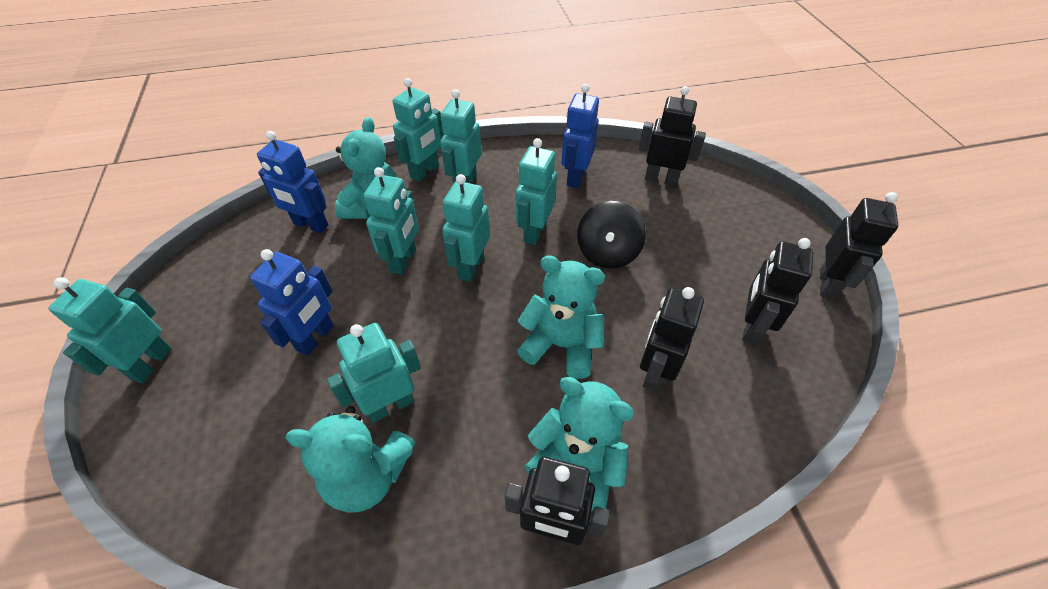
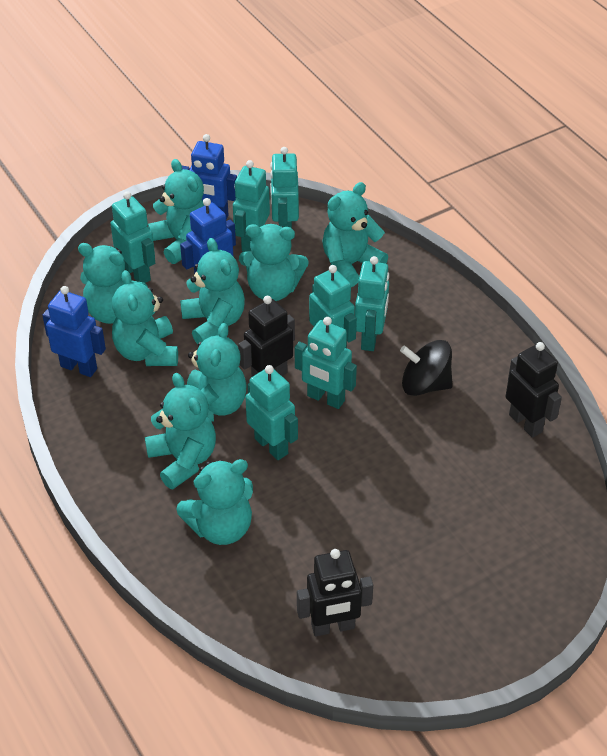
black robot: 5 -> 3
turquoise teddy bear: 4 -> 9

